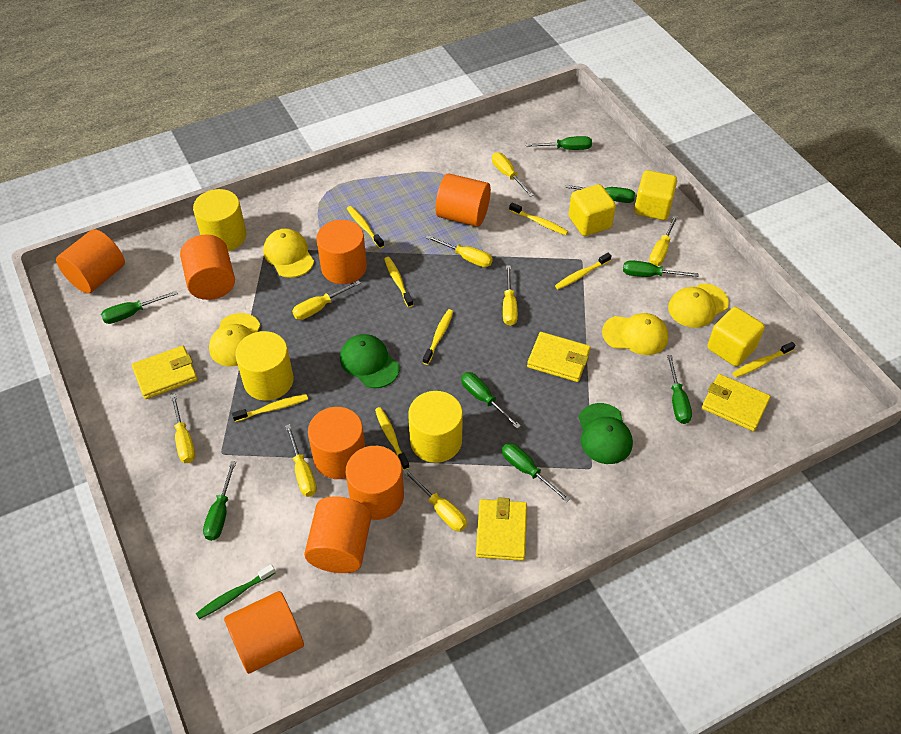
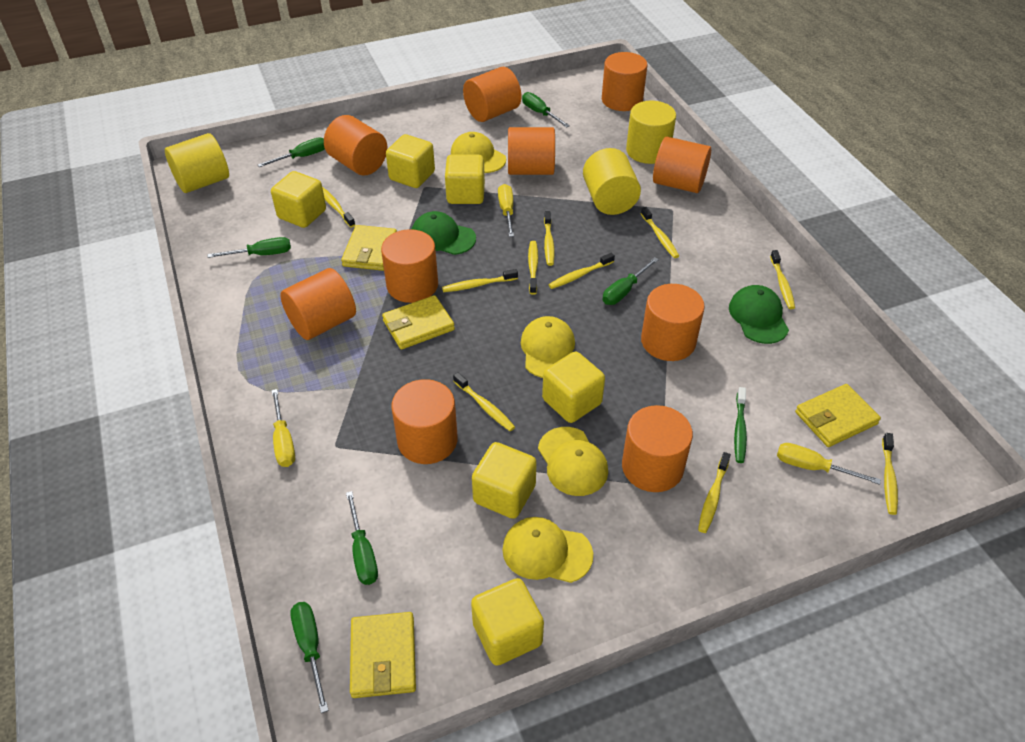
green screwdriver: 8 -> 6
orange cylinder: 8 -> 10
yellow cube: 3 -> 6
yellow screwdriver: 8 -> 3
yellow toothbrush: 8 -> 10

